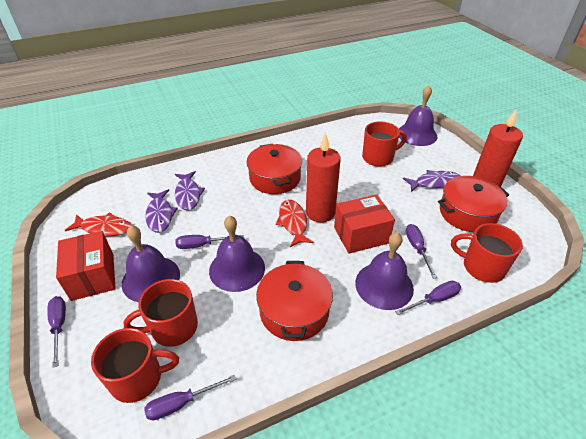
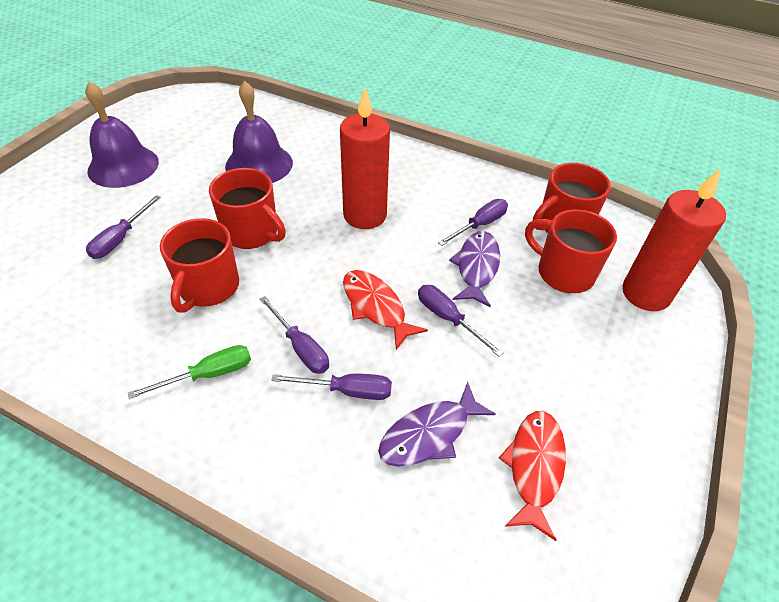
green screwdriver: 0 -> 1
purple bell: 4 -> 2
purple fish: 3 -> 2
red box: 2 -> 0
red pot: 3 -> 0

